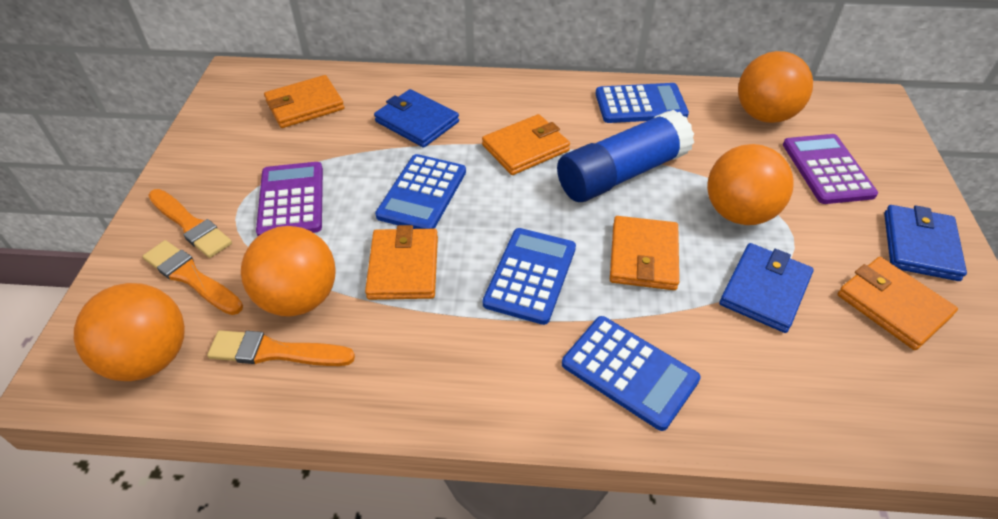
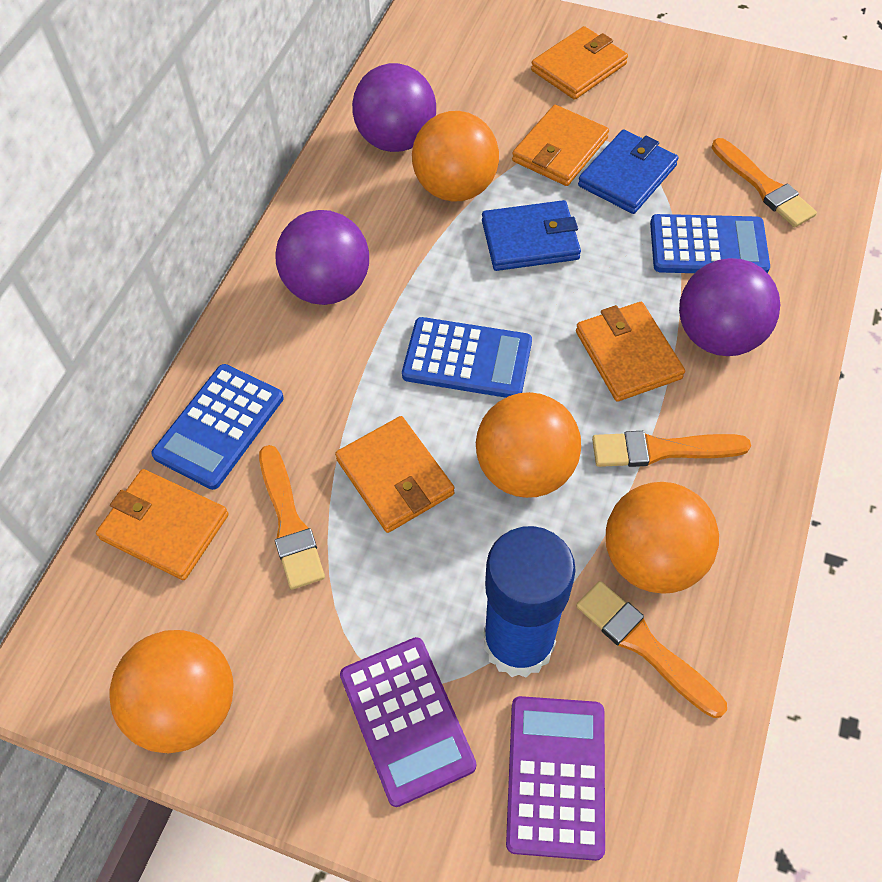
blue calculator: 4 -> 3
blue wallet: 3 -> 2
orange brush: 3 -> 4
purple ball: 0 -> 3

